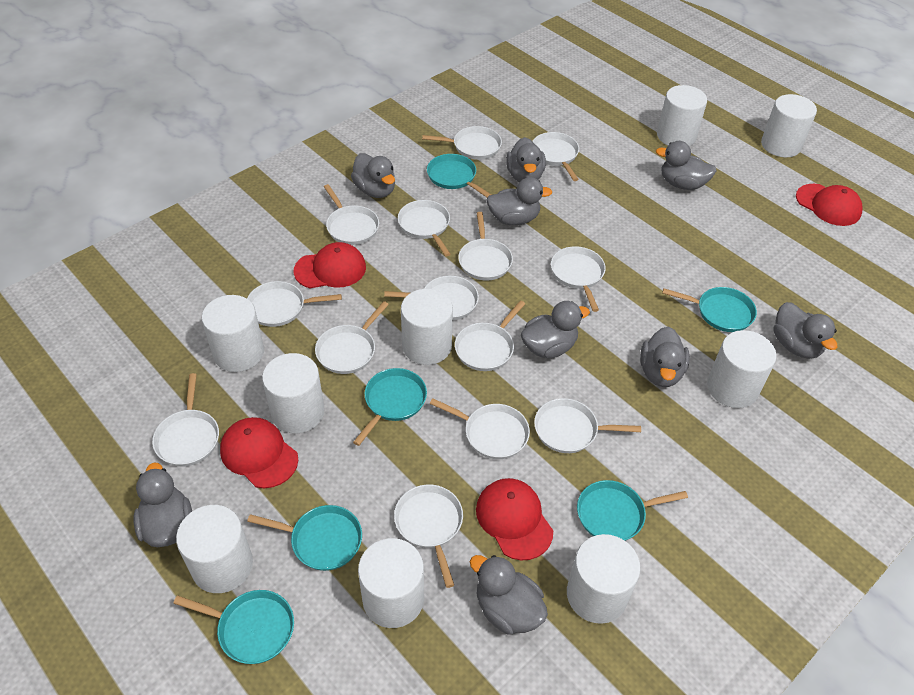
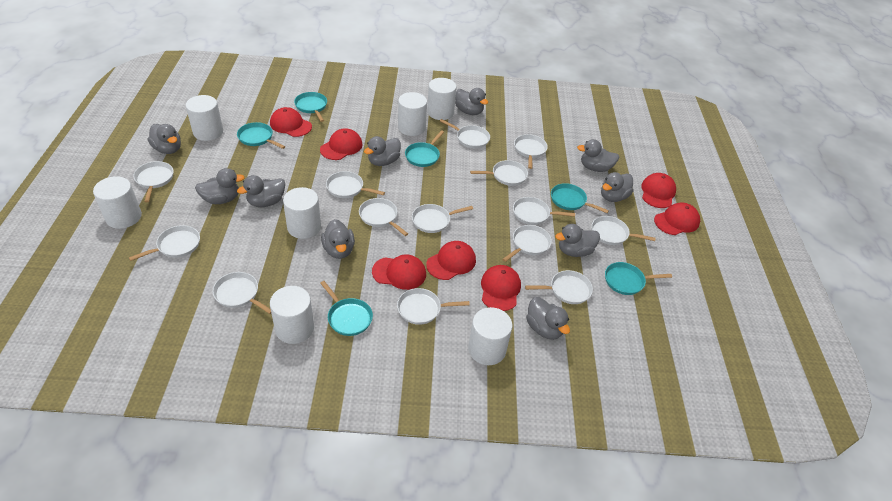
grey duck: 9 -> 10
red cap: 4 -> 7
white cylinder: 9 -> 7

